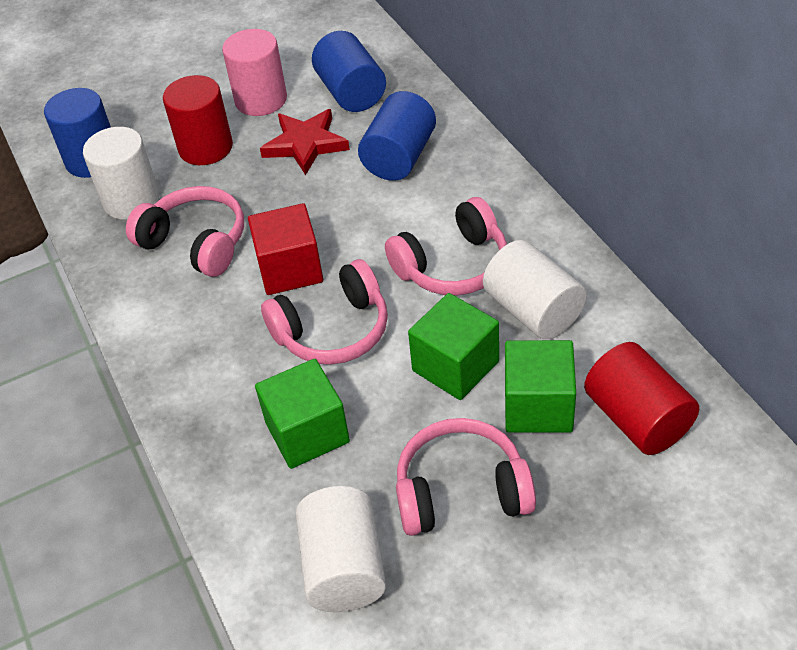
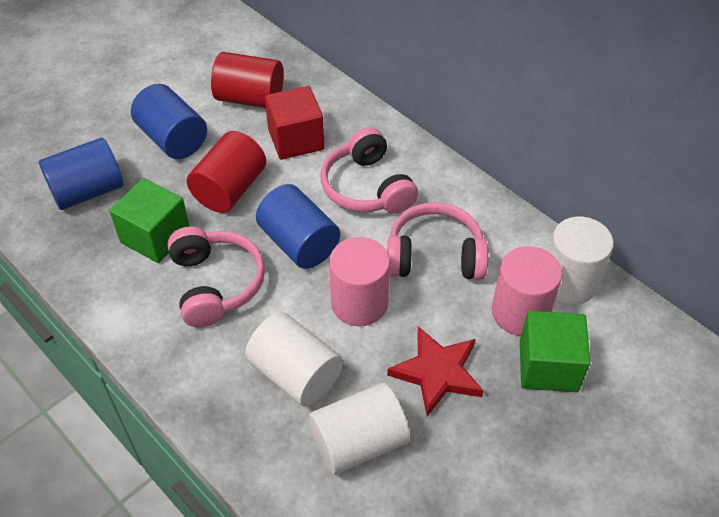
green cube: 3 -> 2
pink cylinder: 1 -> 2
pink headphones: 4 -> 3

